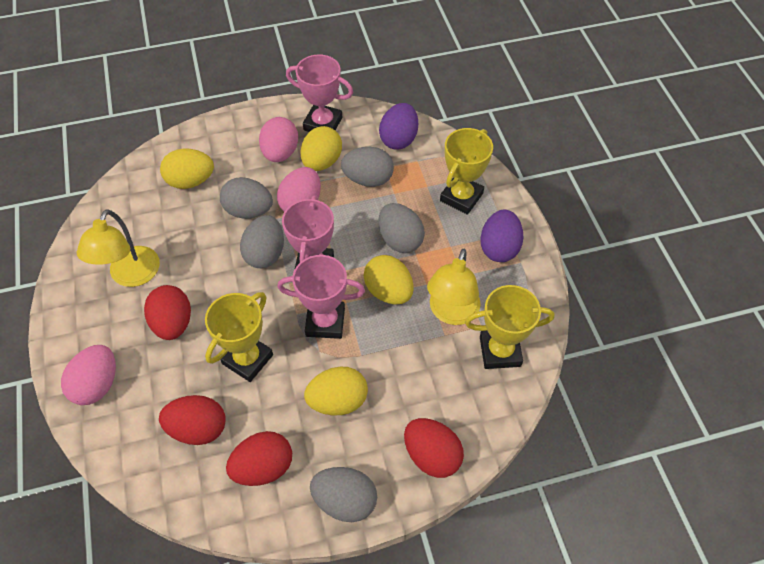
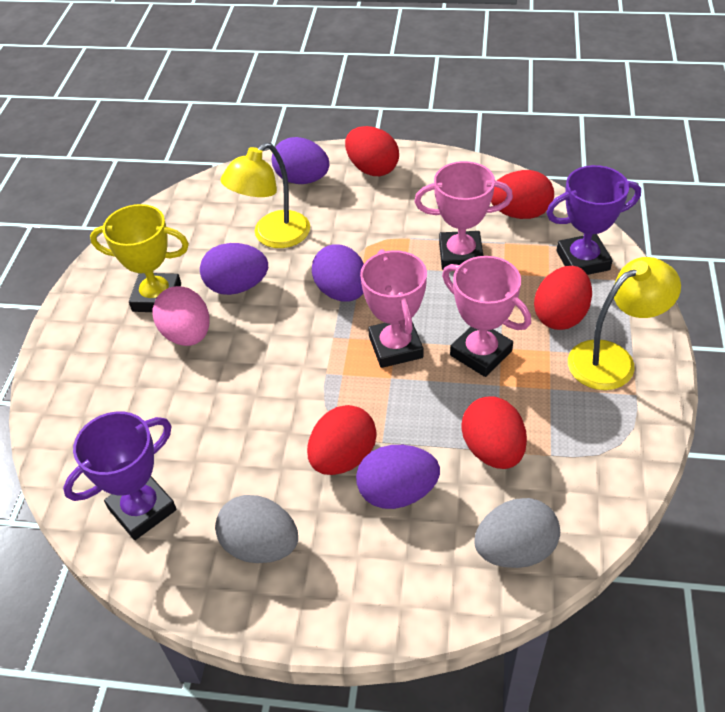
grey egg: 5 -> 2
pink egg: 3 -> 1
purple egg: 2 -> 4
purple trophy: 0 -> 2
red egg: 4 -> 5
yellow egg: 4 -> 0
yellow trophy: 3 -> 1

